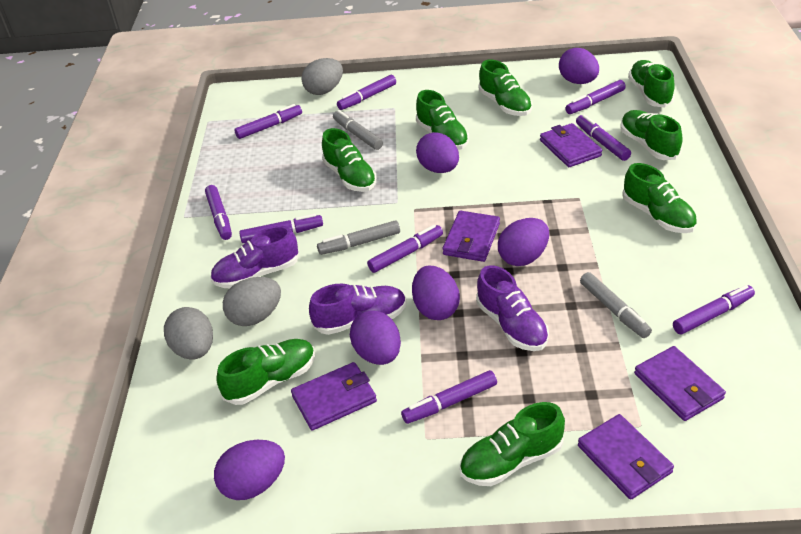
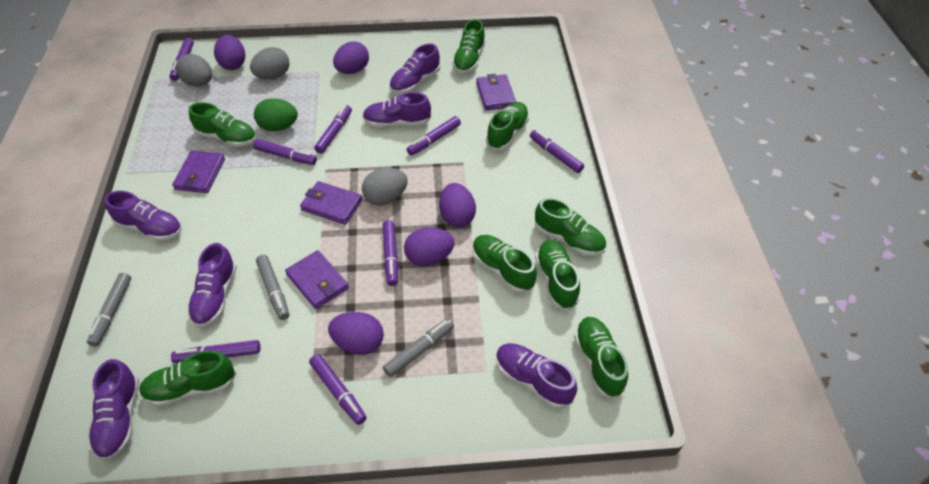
green egg: 0 -> 1
purple egg: 6 -> 5
purple marker: 9 -> 8
purple shoe: 3 -> 6
purple wallet: 5 -> 4

